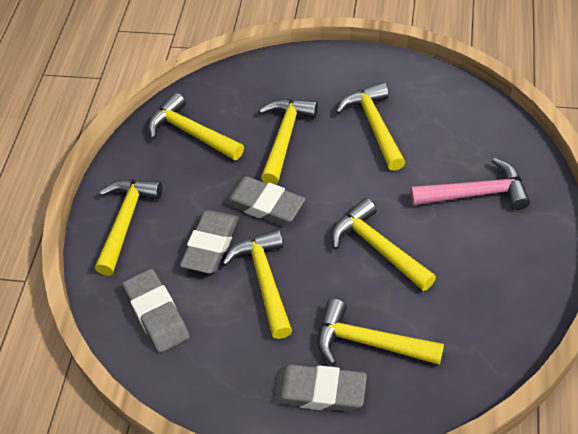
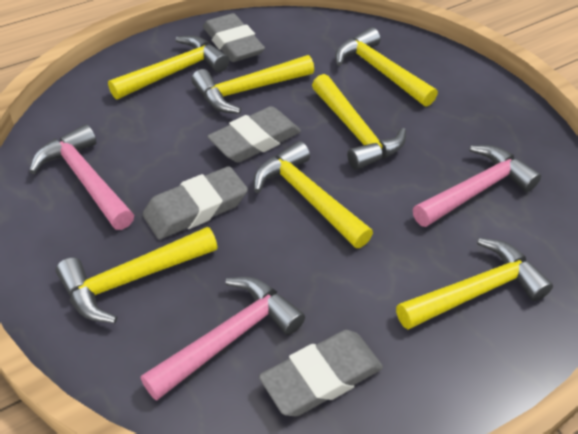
pink hammer: 1 -> 3

